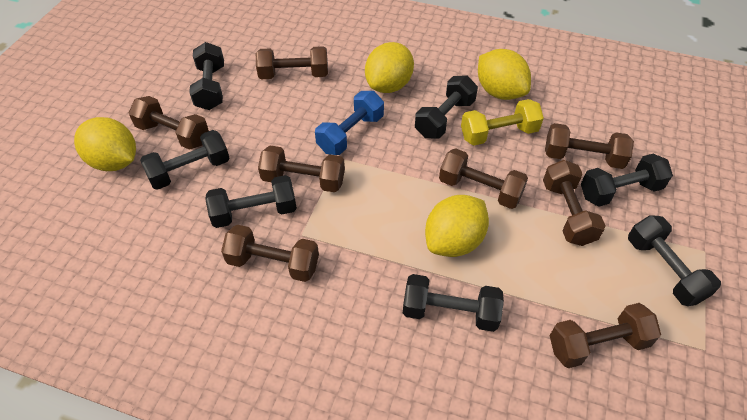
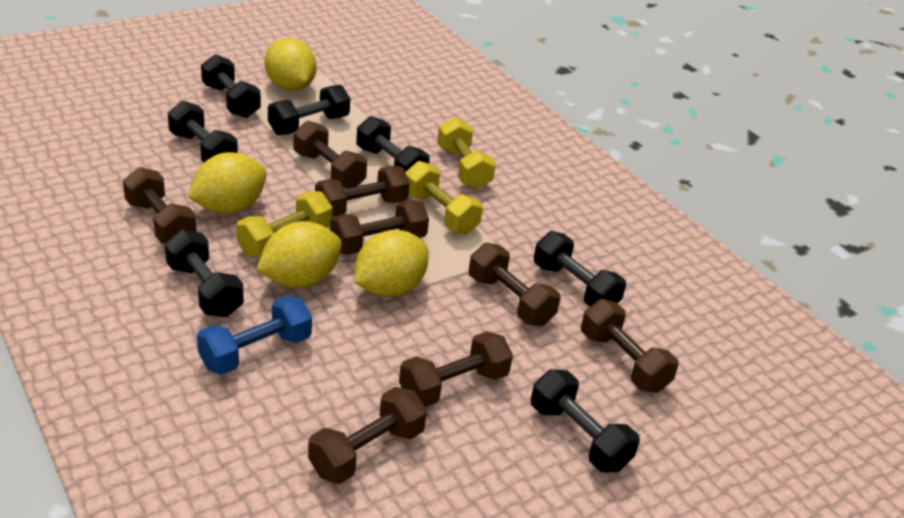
yellow dumbbell: 1 -> 3

